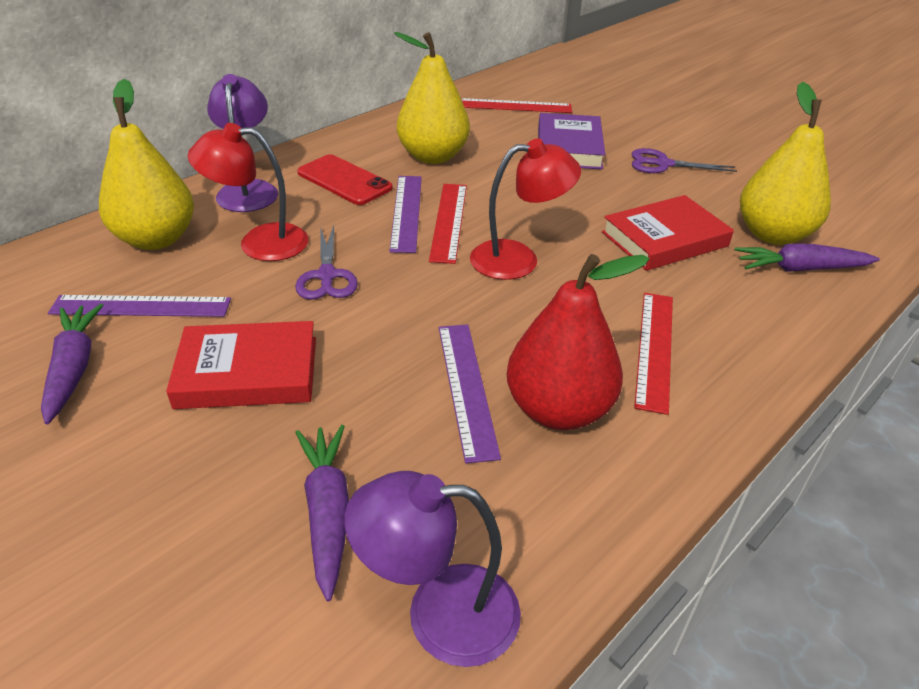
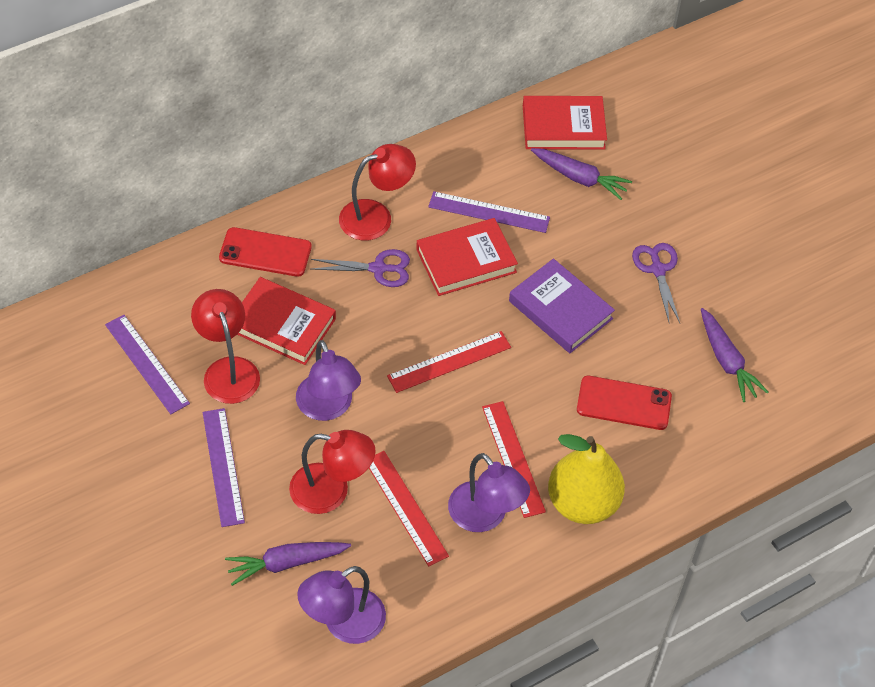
purple lamp: 2 -> 3
red book: 2 -> 3
red lamp: 2 -> 3
red pear: 1 -> 0
red phone: 1 -> 2
yellow pear: 3 -> 1

